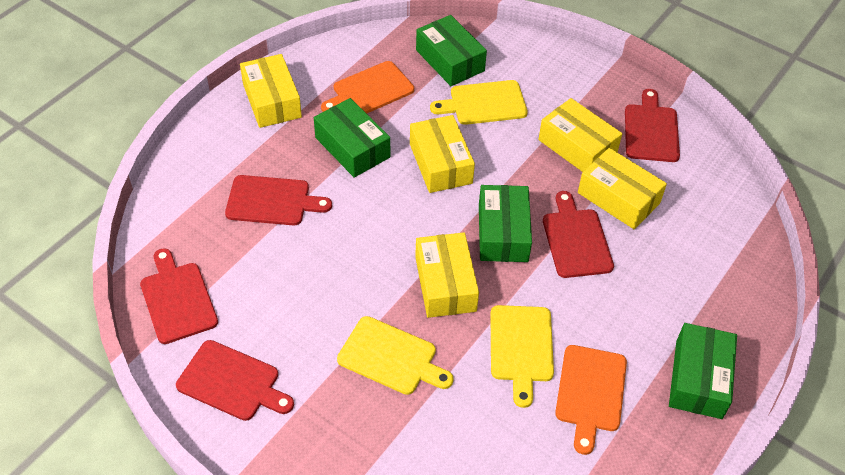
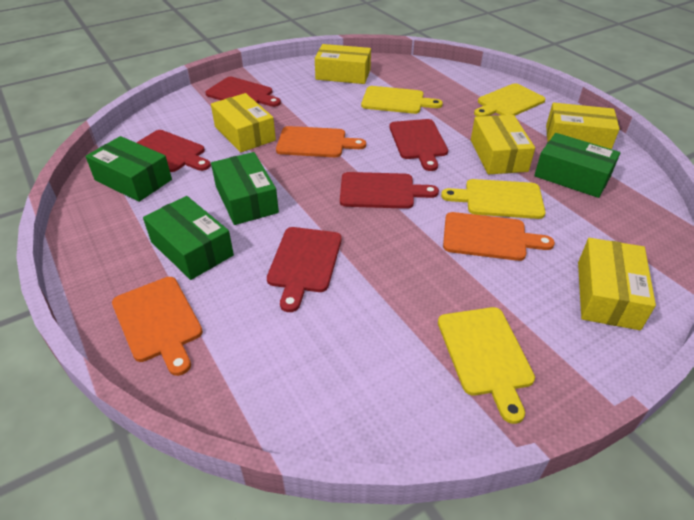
orange cutting board: 2 -> 3
yellow cutting board: 3 -> 4

